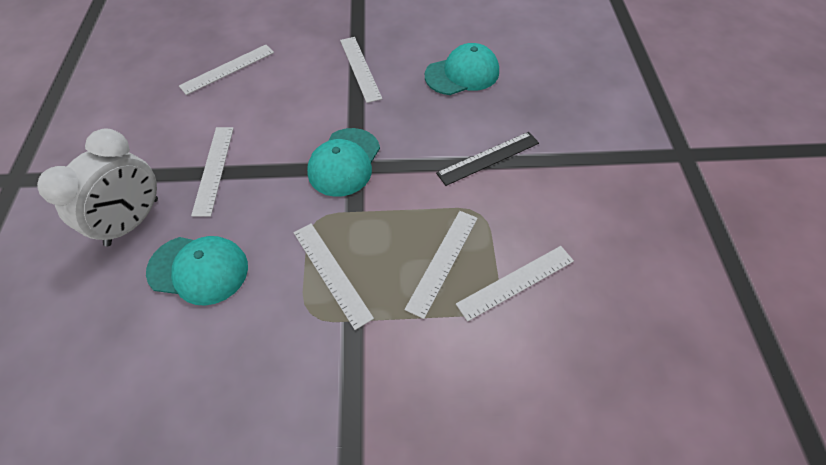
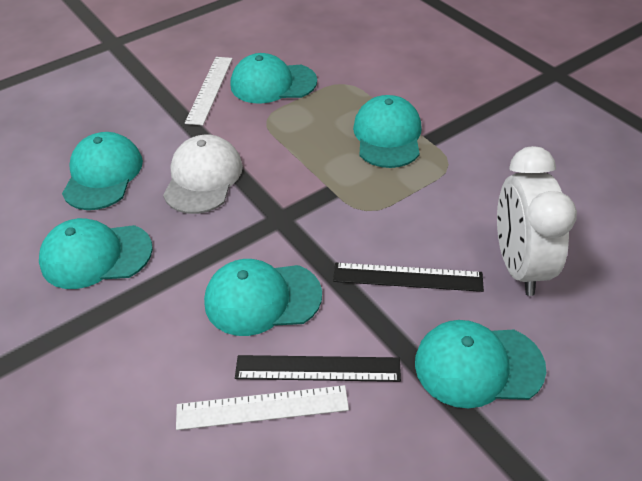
black ruler: 1 -> 2
turquoise cap: 3 -> 6
white cap: 0 -> 1
white ruler: 6 -> 2

